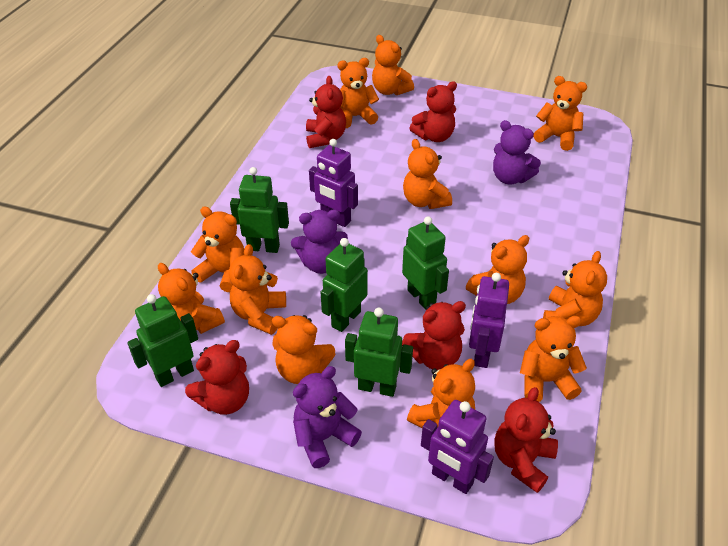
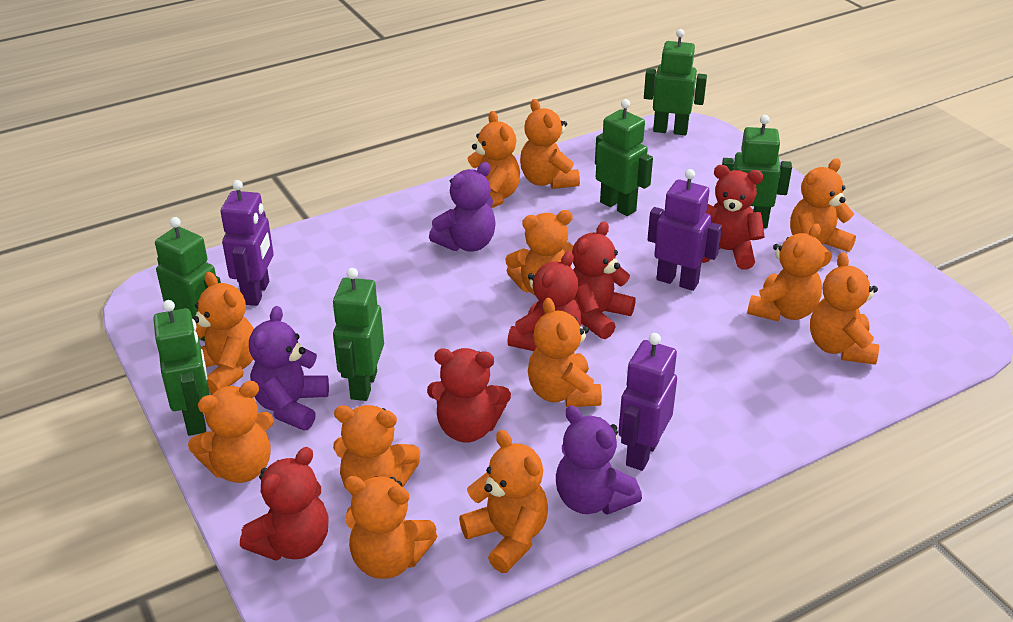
green robot: 5 -> 6

